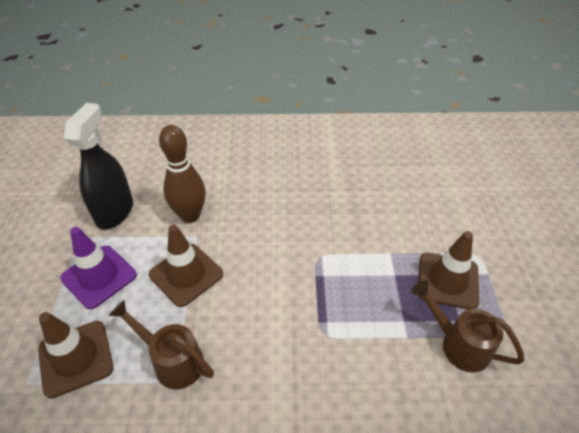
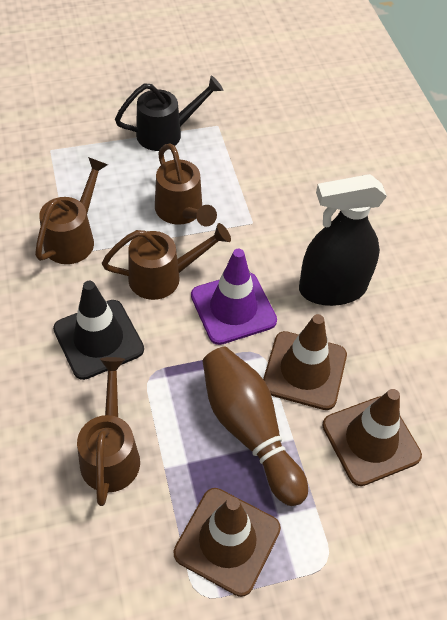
black traffic cone: 0 -> 1
black watering can: 0 -> 1
brown watering can: 2 -> 4

